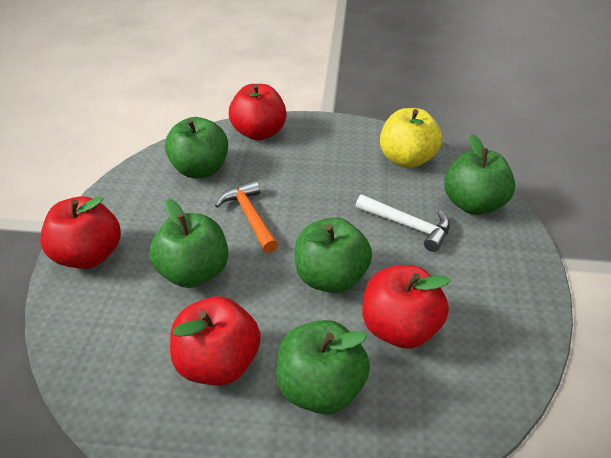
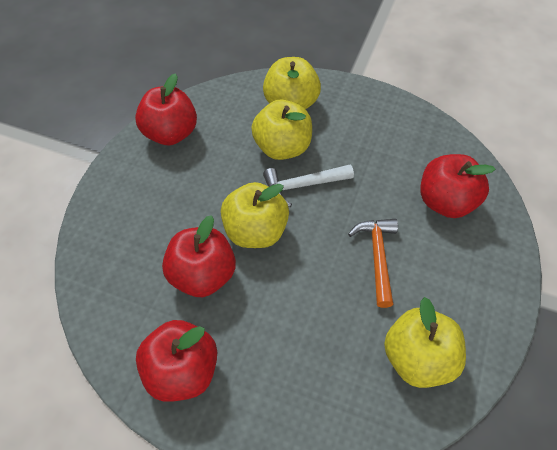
green apple: 5 -> 0
yellow apple: 1 -> 4

